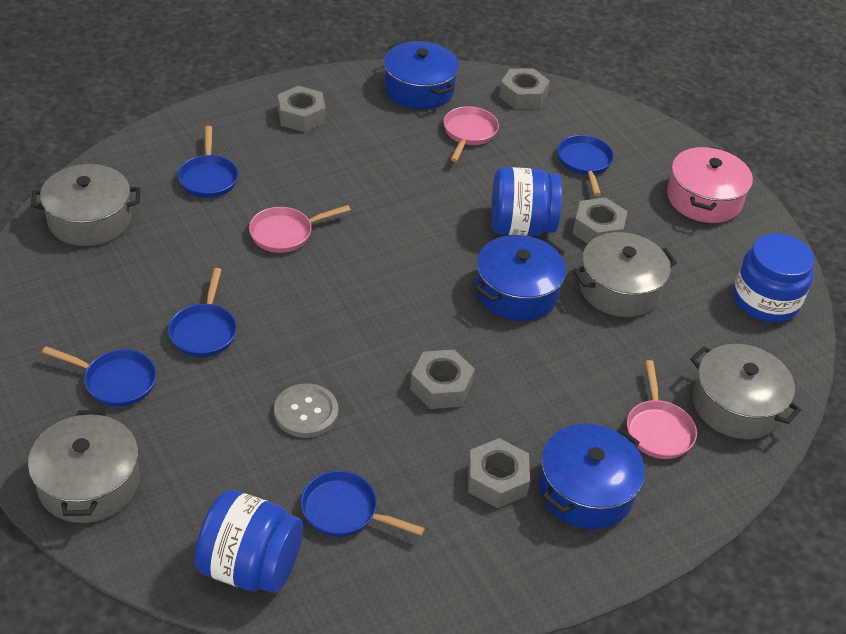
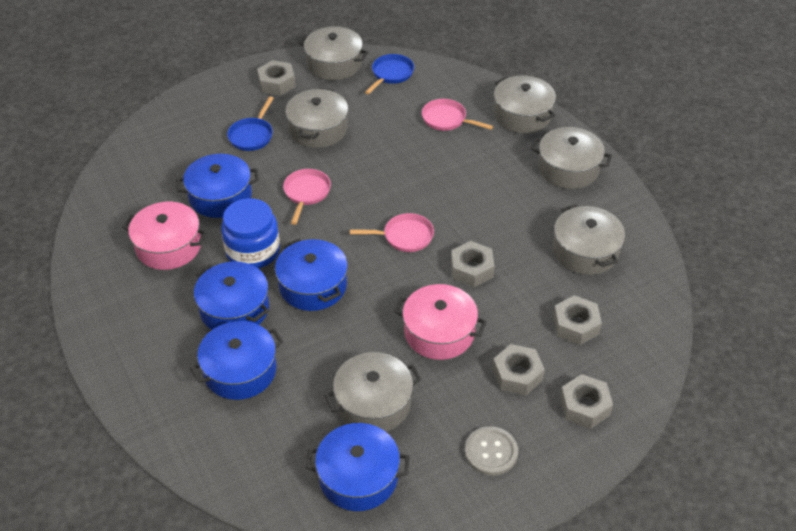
blue jar: 3 -> 1
blue pan: 5 -> 2
blue pot: 3 -> 5
grey pot: 4 -> 6
pink pot: 1 -> 2

